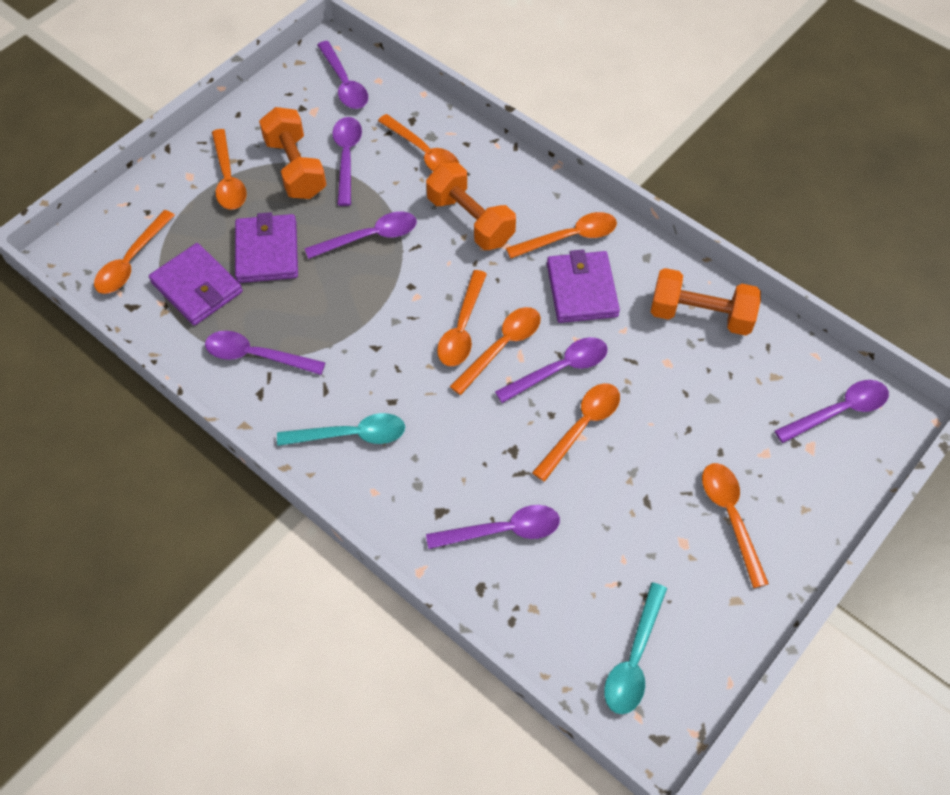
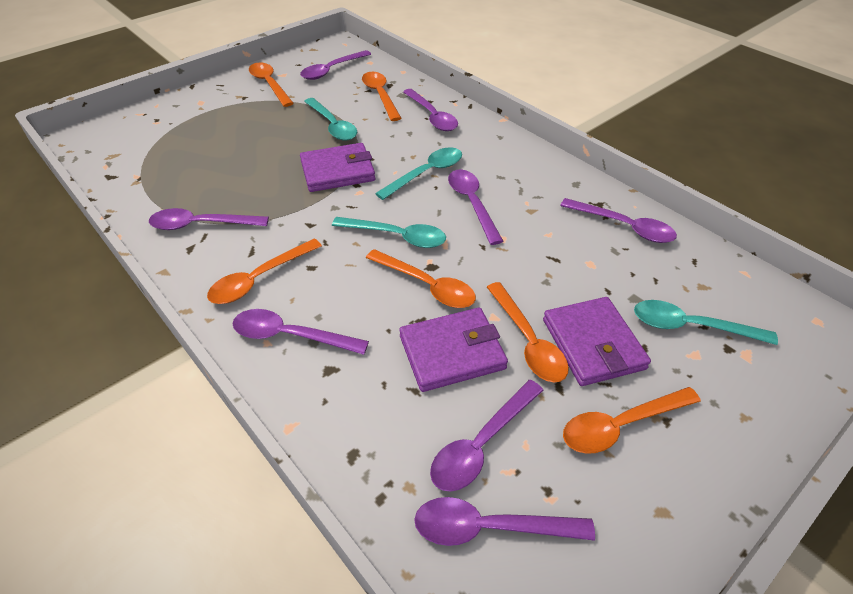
orange dumbbell: 3 -> 0
orange spoon: 8 -> 6
purple spoon: 7 -> 8
turquoise spoon: 2 -> 4

